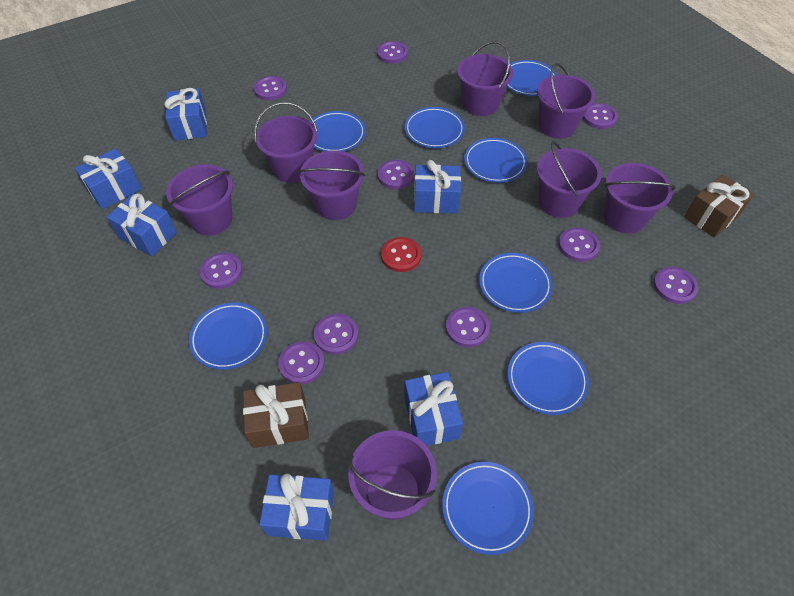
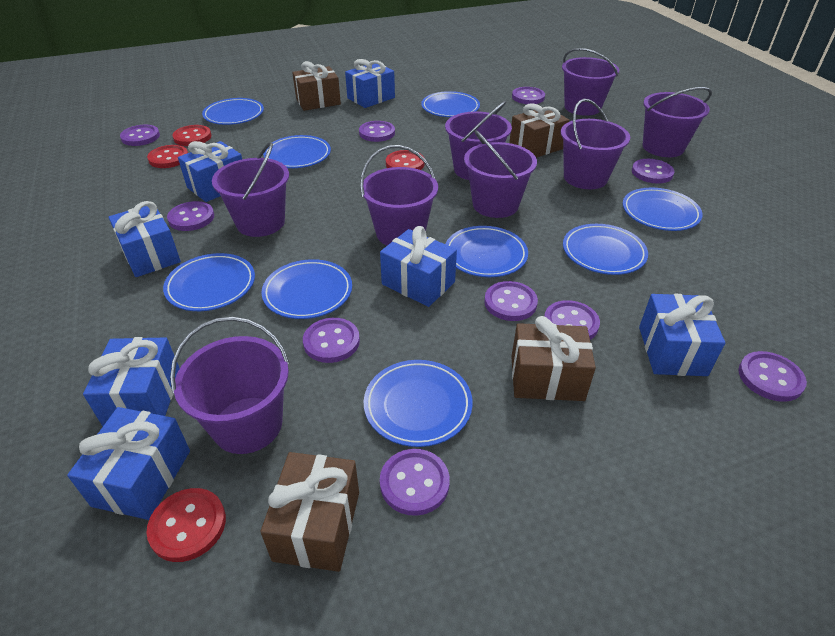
blue gift: 6 -> 7
blue plate: 8 -> 9
brown gift: 2 -> 4
red button: 1 -> 4

